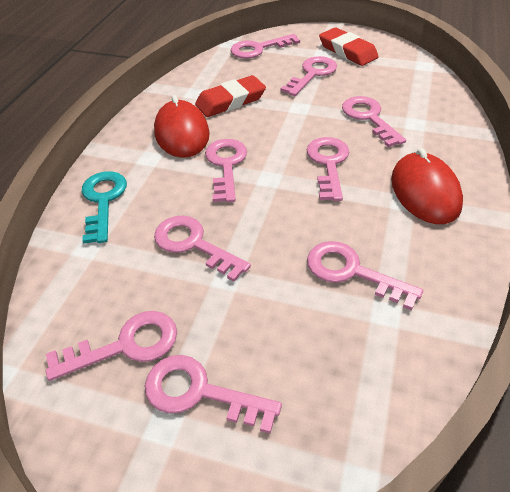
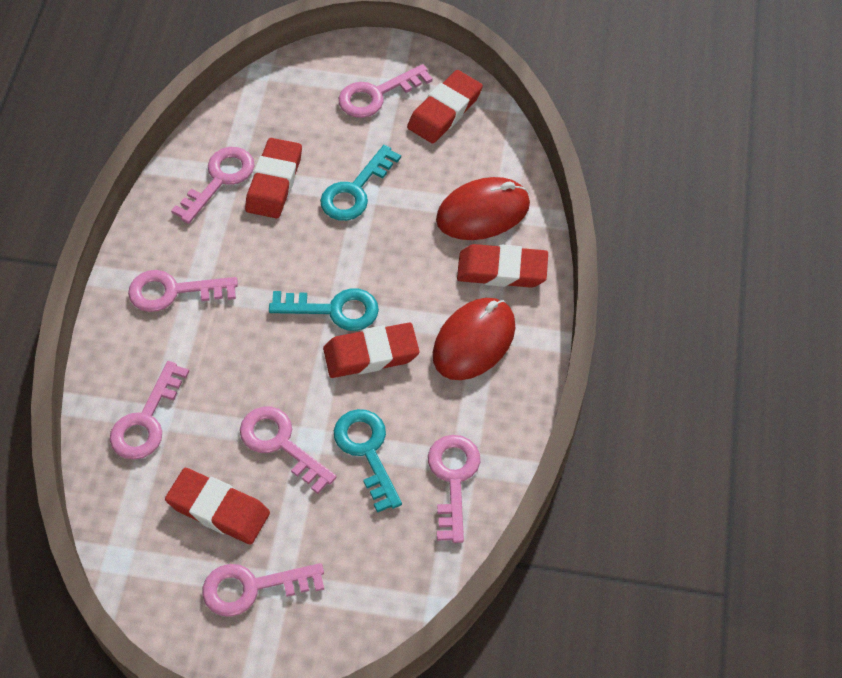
pink key: 9 -> 7
red eraser: 2 -> 5
turquoise key: 1 -> 3

